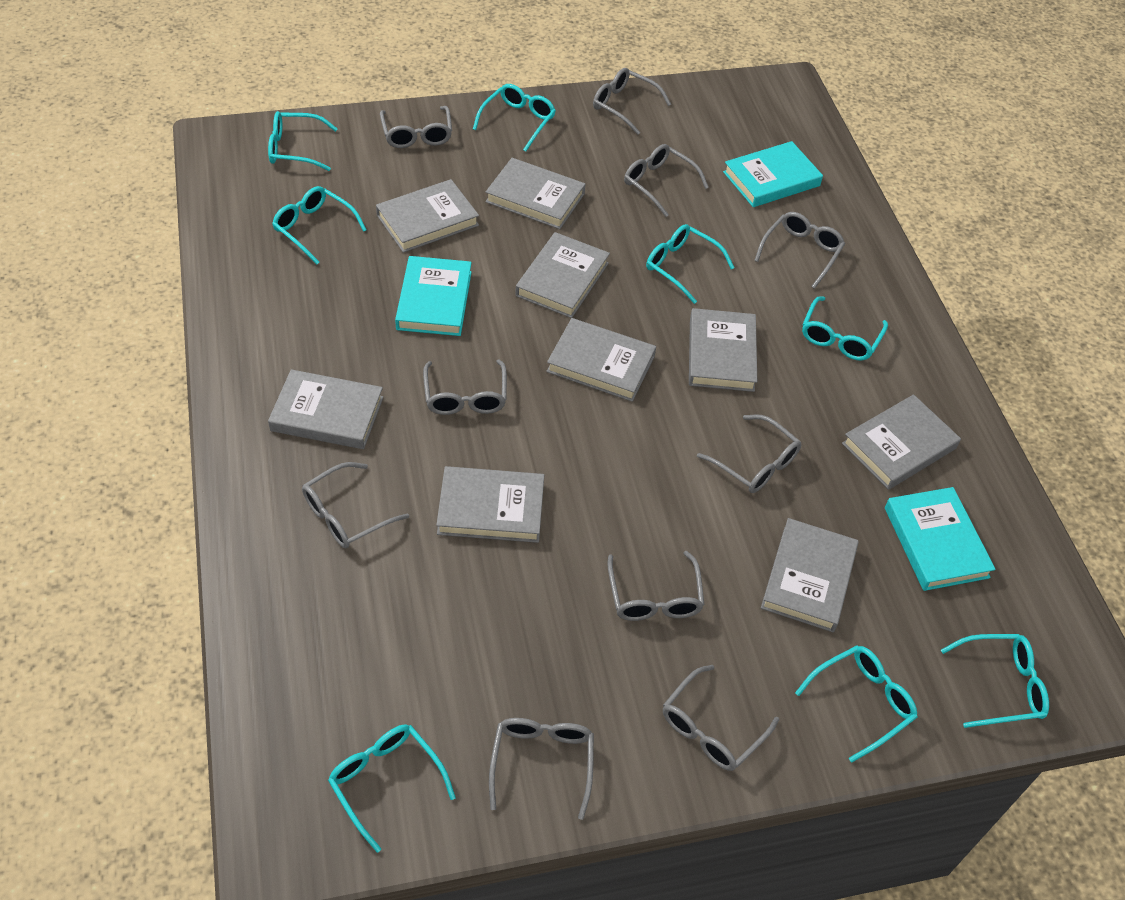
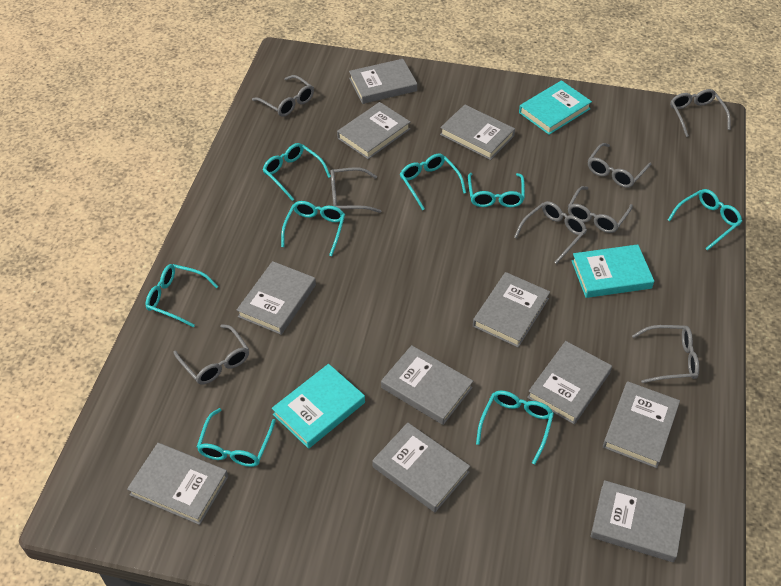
grey book: 9 -> 11
grey glasses: 10 -> 8

